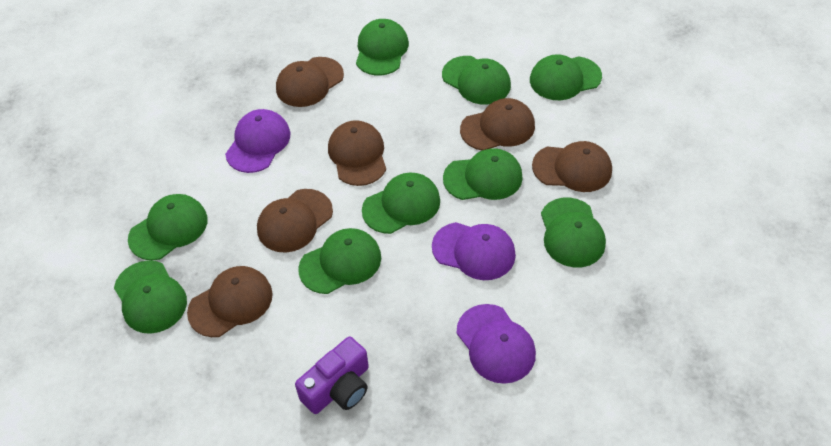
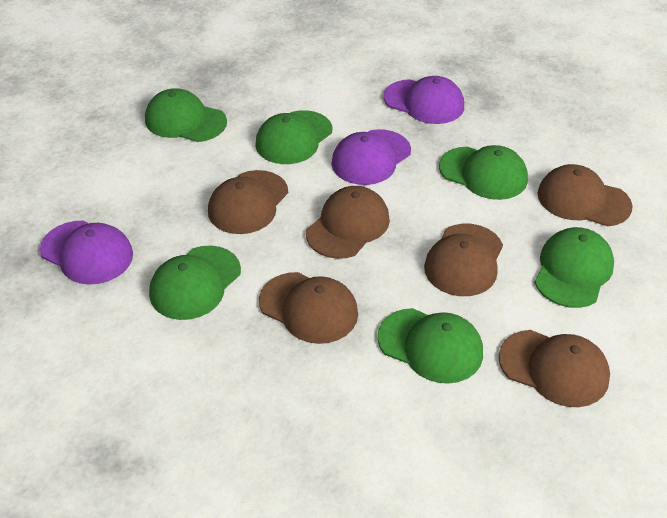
green cap: 9 -> 6
purple camera: 1 -> 0

